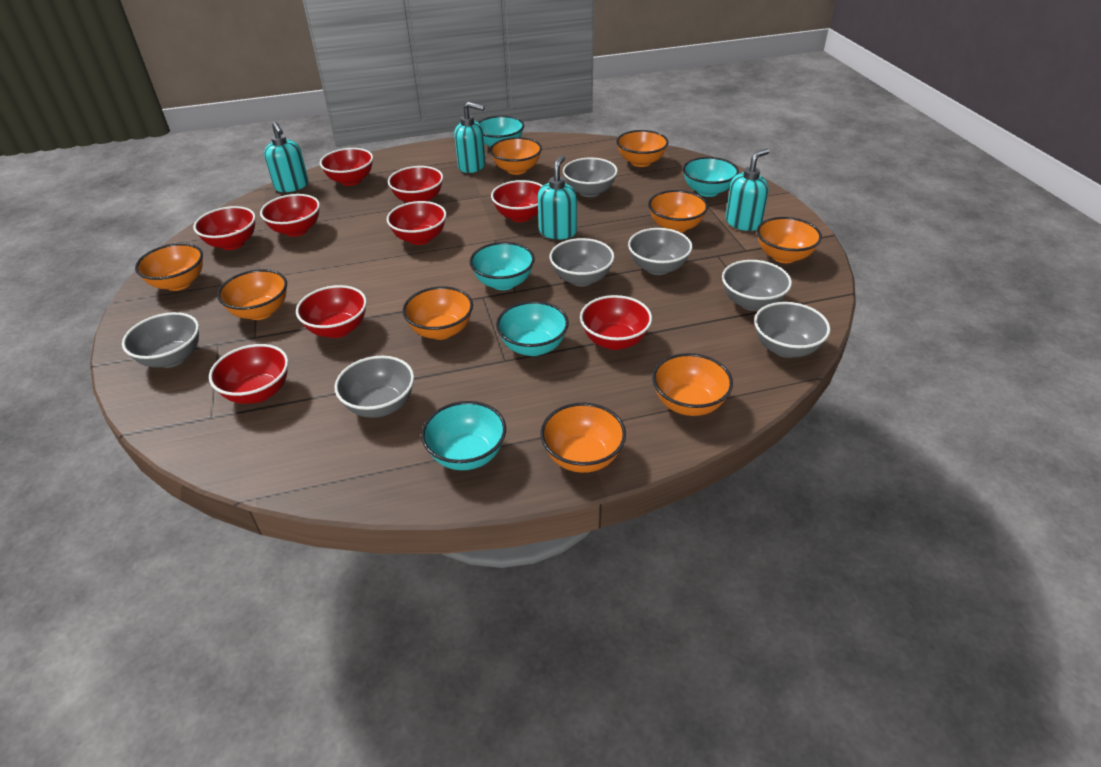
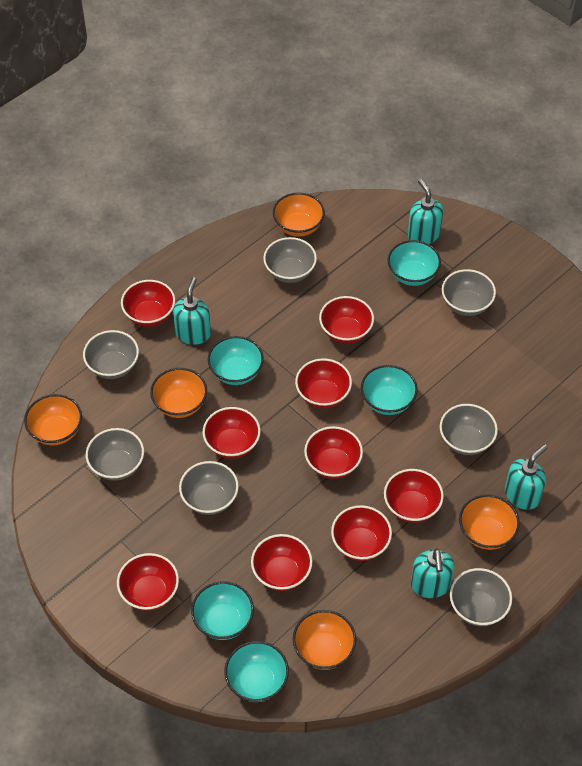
orange bowl: 9 -> 5

